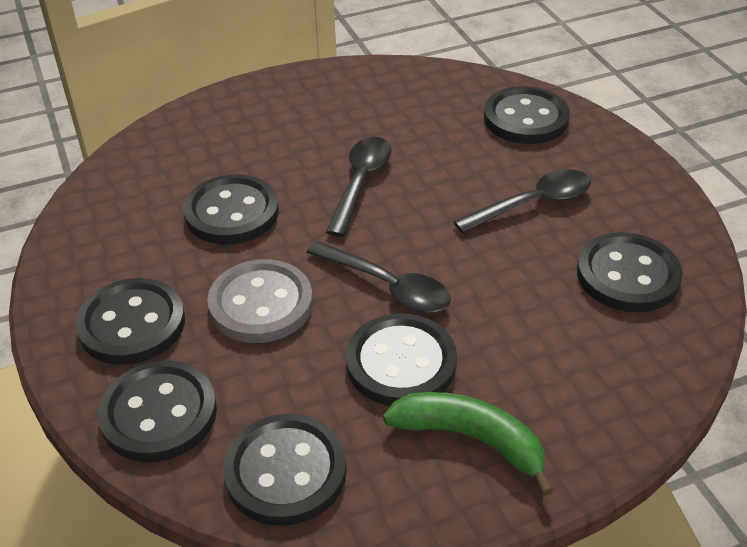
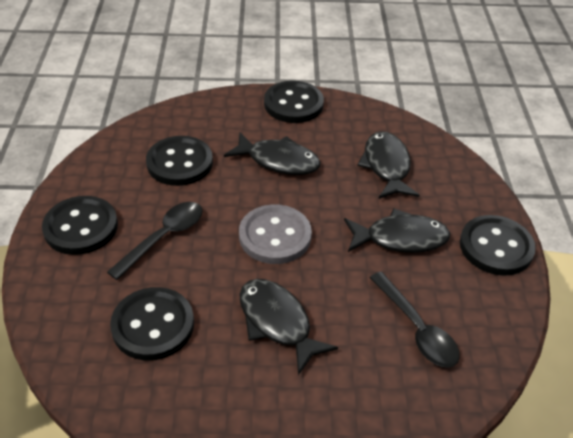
black button: 7 -> 5
black fish: 0 -> 4
black spoon: 3 -> 2
green banana: 1 -> 0

